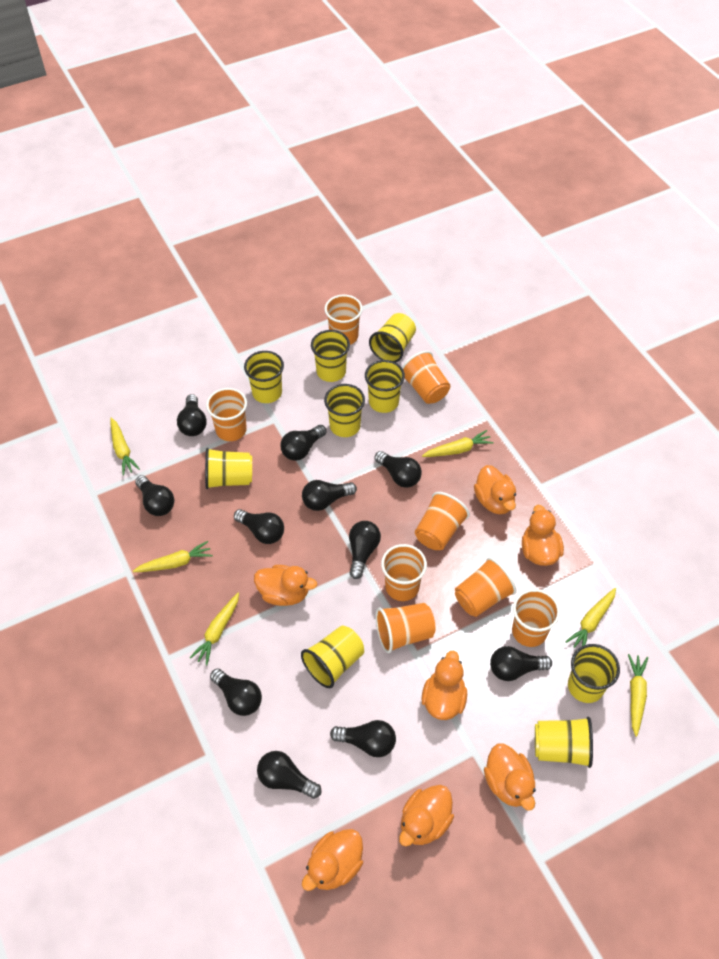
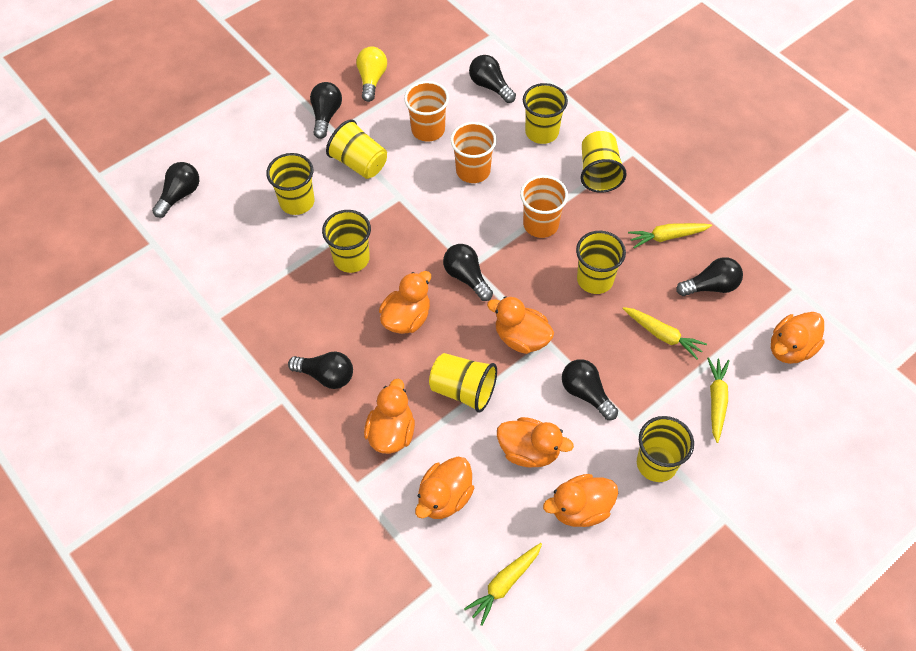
black light bulb: 11 -> 7
orange cup: 8 -> 3
yellow carrot: 6 -> 4
yellow cup: 9 -> 8
yellow light bulb: 0 -> 1

